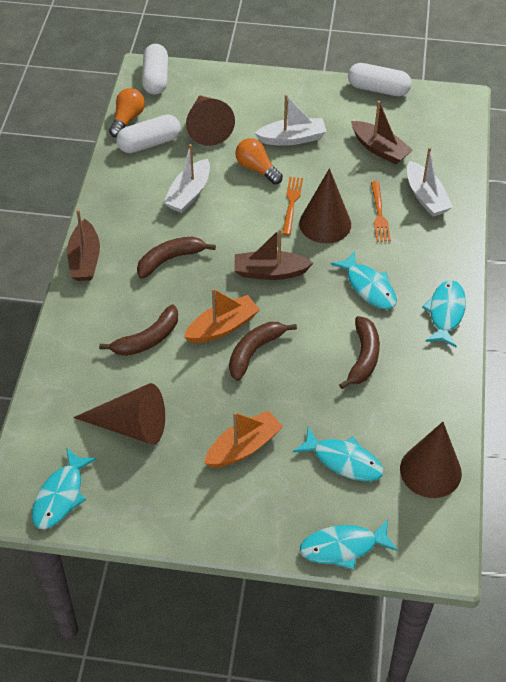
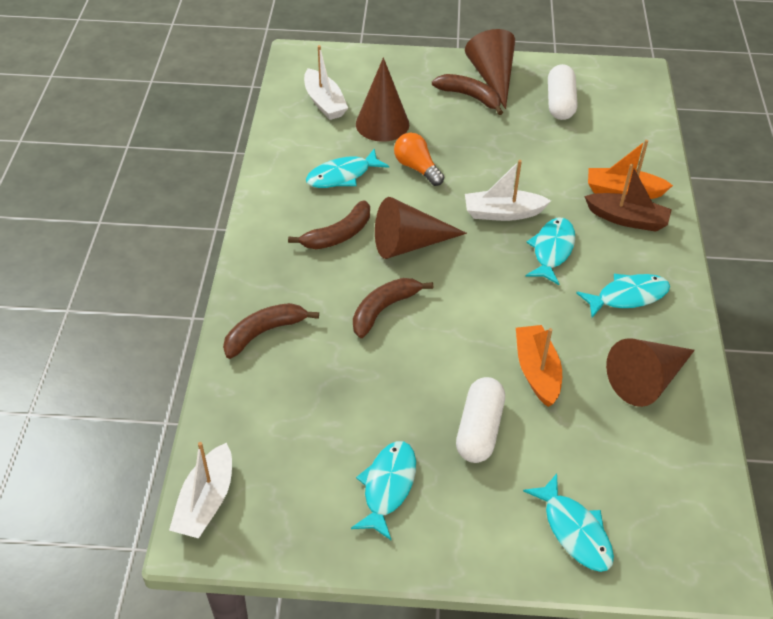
brown boat: 3 -> 1
orange fork: 2 -> 0
orange light bulb: 2 -> 1
white capsule: 3 -> 2

